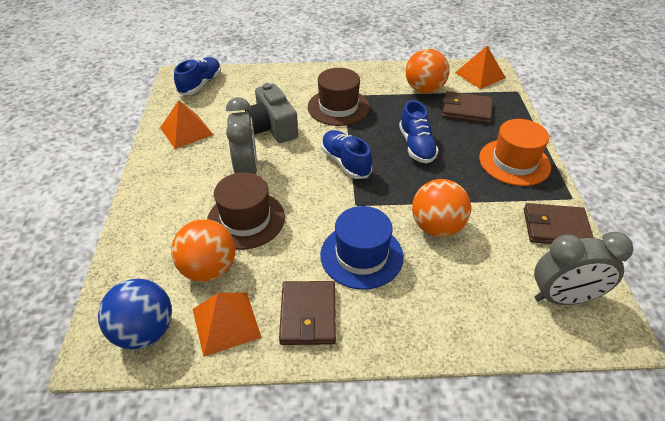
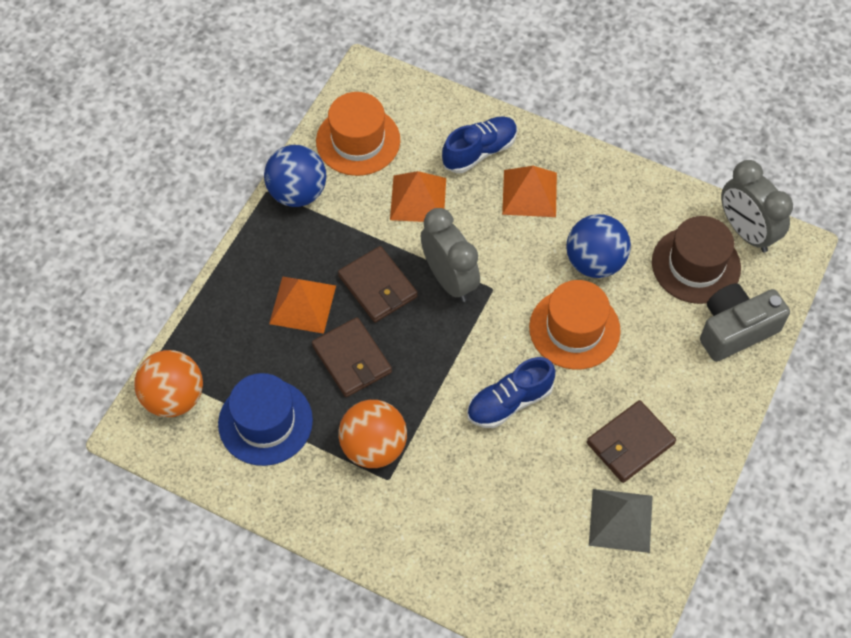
blue ball: 1 -> 2
blue shoe: 3 -> 2
brown hat: 2 -> 1
grey pyramid: 0 -> 1
orange ball: 3 -> 2
orange hat: 1 -> 2

